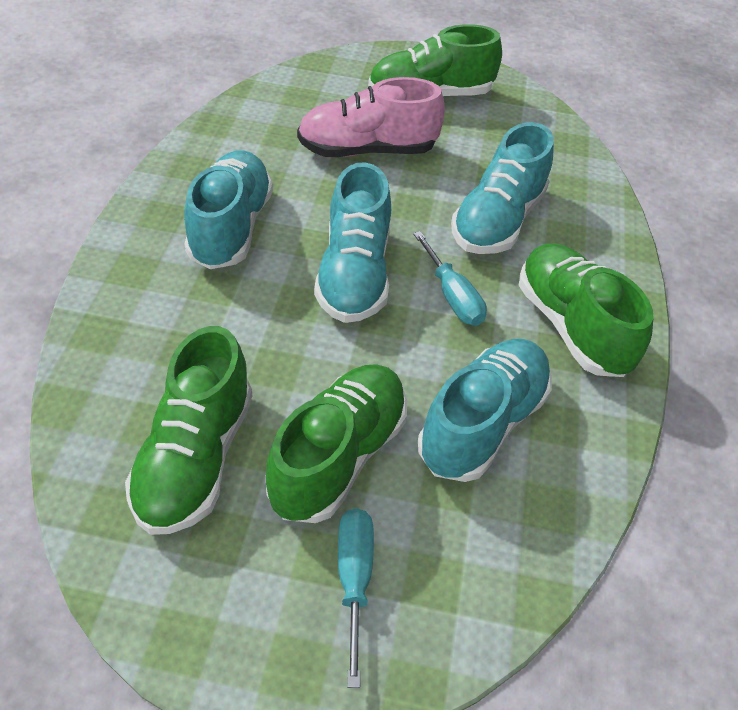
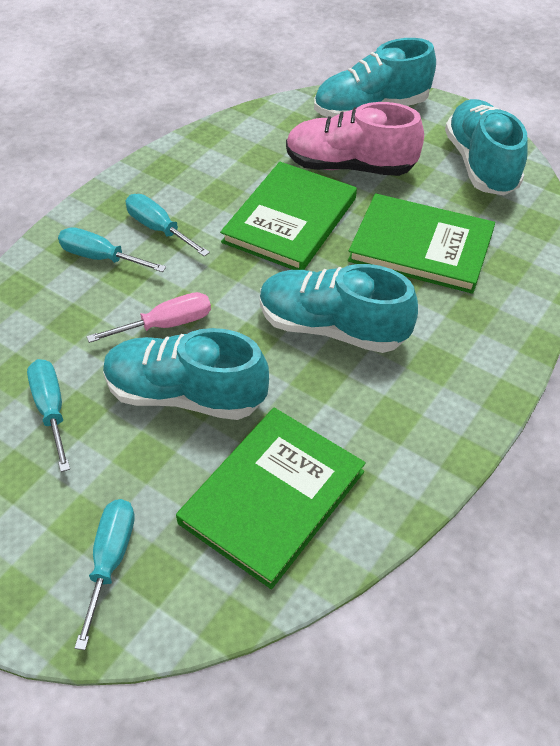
green book: 0 -> 3
green shoe: 4 -> 0
pink screwdriver: 0 -> 1
turquoise screwdriver: 2 -> 4

